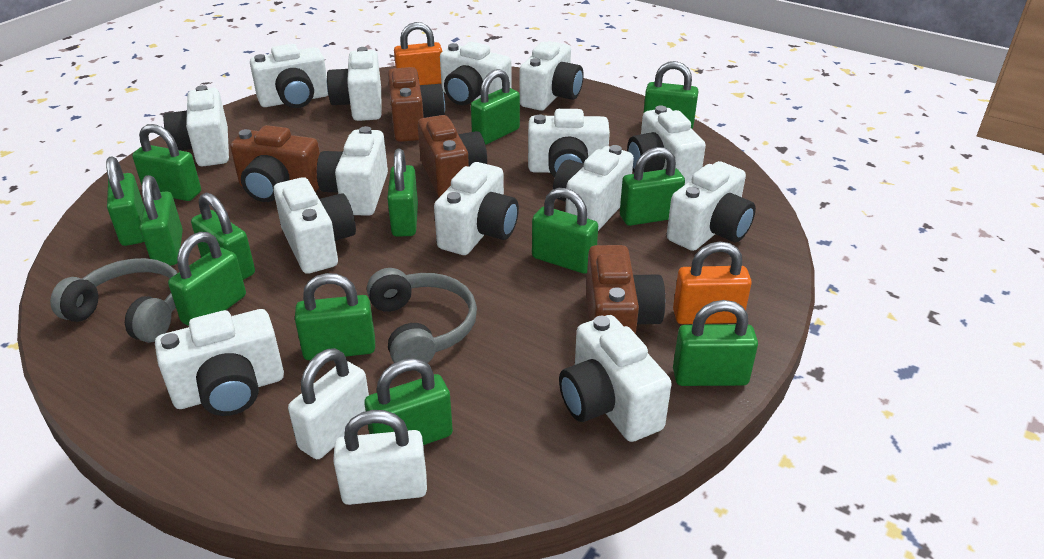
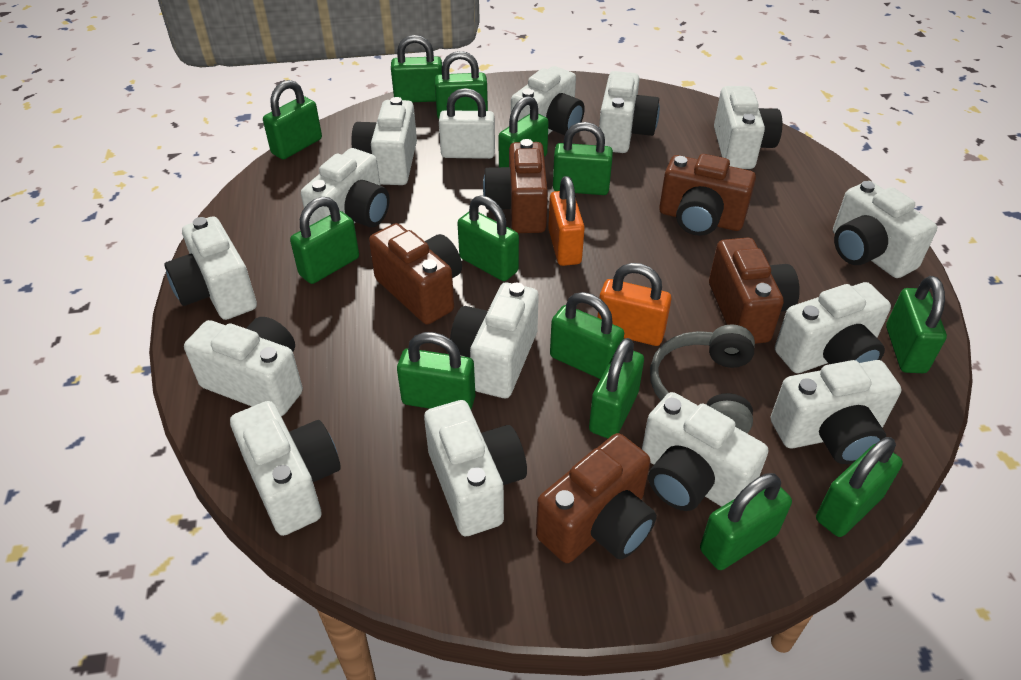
brown camera: 4 -> 5
grey headphones: 2 -> 1
white padlock: 2 -> 1

